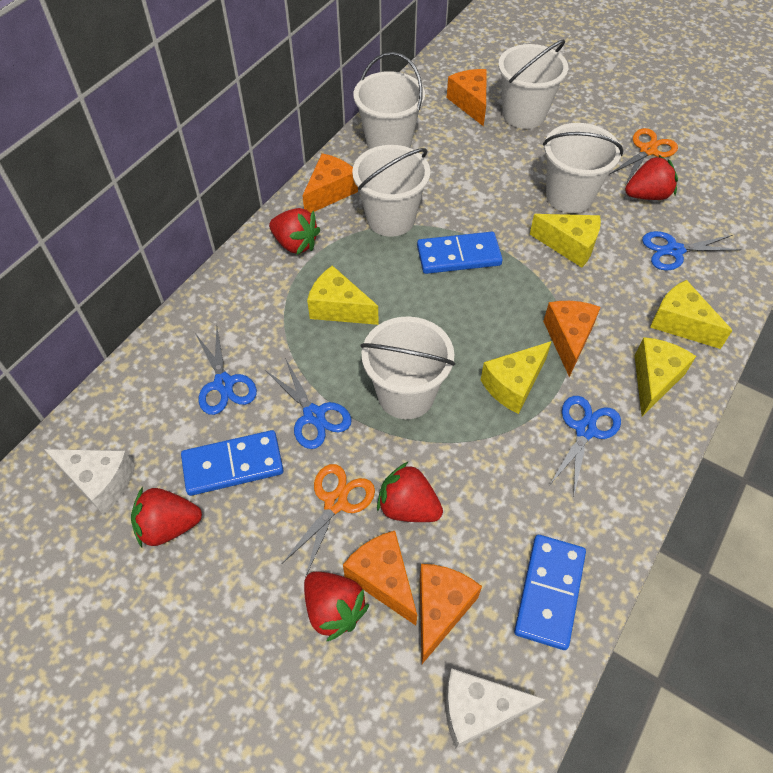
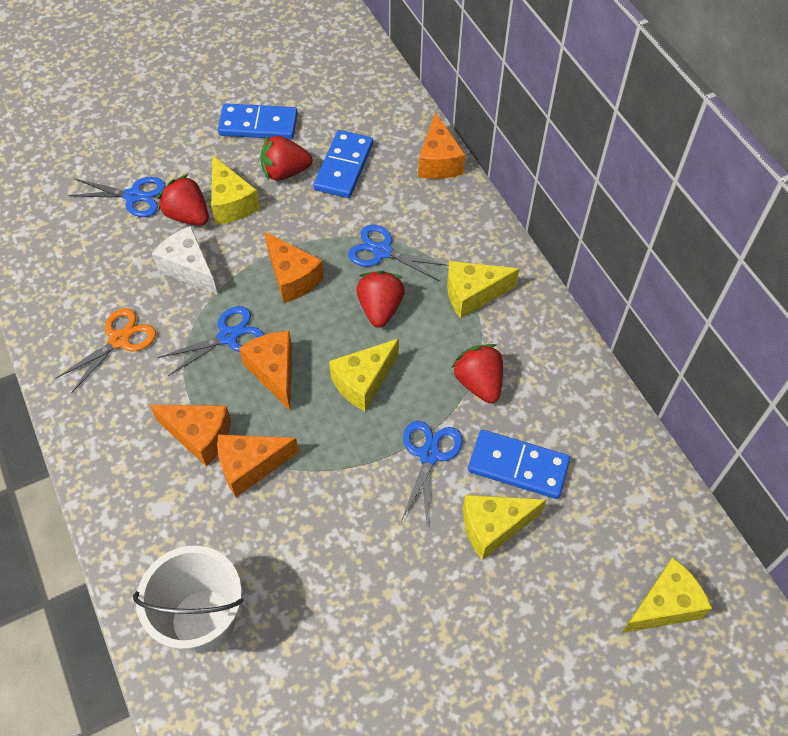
orange scissors: 2 -> 1
red strawberry: 5 -> 4
white bucket: 5 -> 1
white cheese: 2 -> 1

